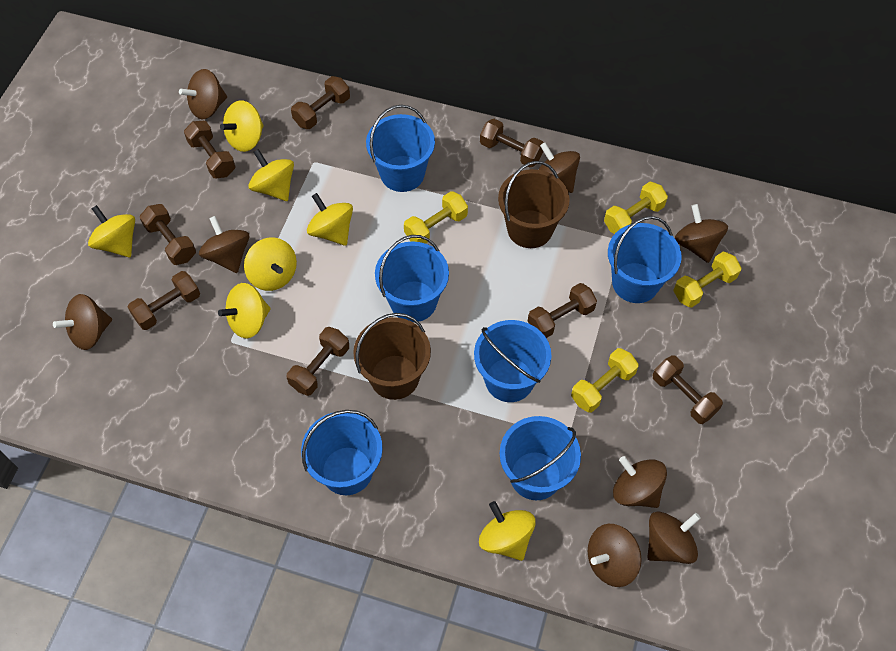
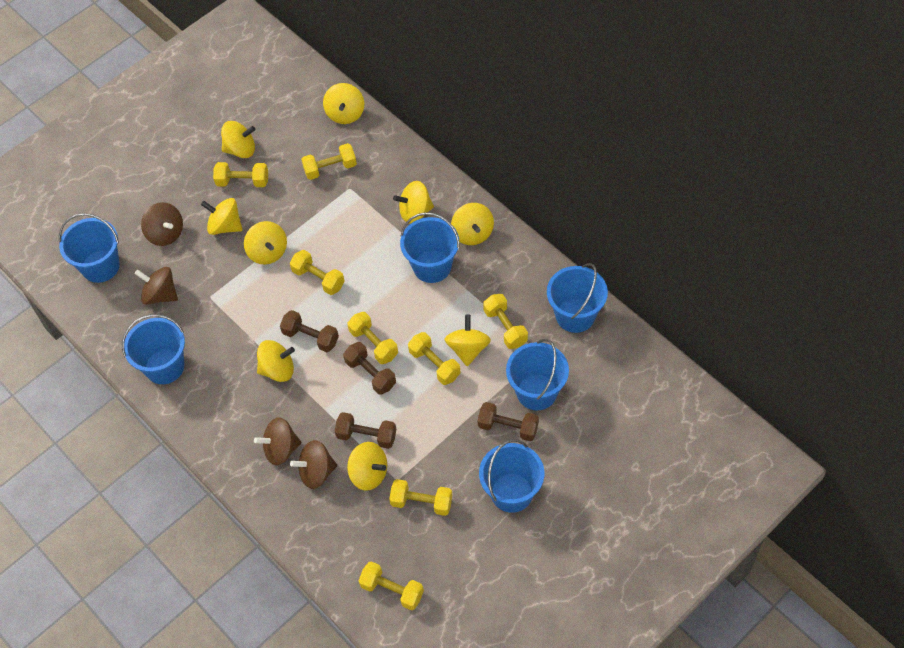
brown bucket: 2 -> 0
brown dumbbell: 8 -> 4
brown spinning top: 8 -> 4
yellow dumbbell: 4 -> 8
yellow spinning top: 7 -> 9

